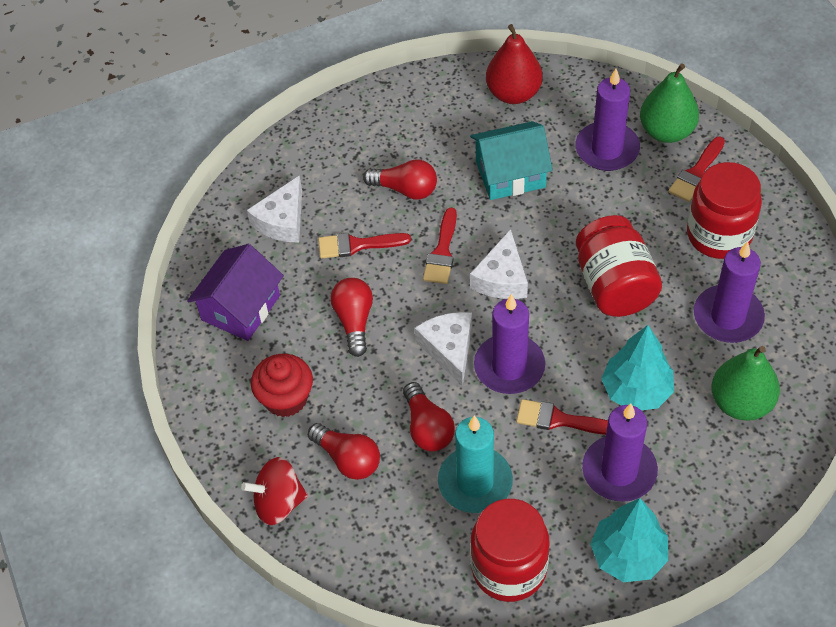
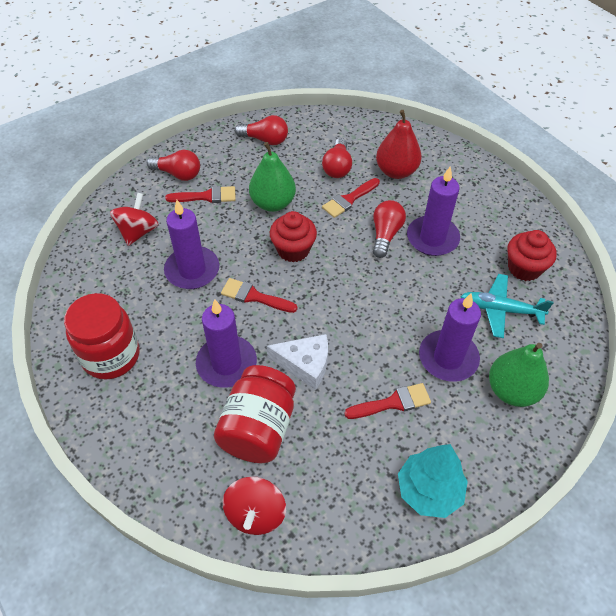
purple house: 1 -> 0
red cupcake: 1 -> 2
red jar: 3 -> 2
red spinning top: 1 -> 2
turquoise candle: 1 -> 0
turquoise house: 1 -> 0
turquoise plane: 0 -> 1
turquoise tree: 2 -> 1
white cheese: 3 -> 1

